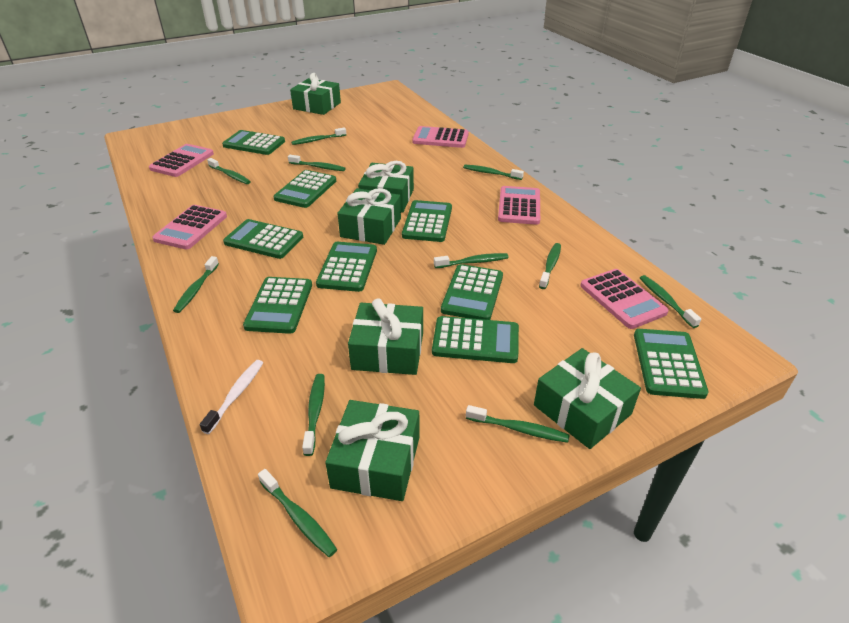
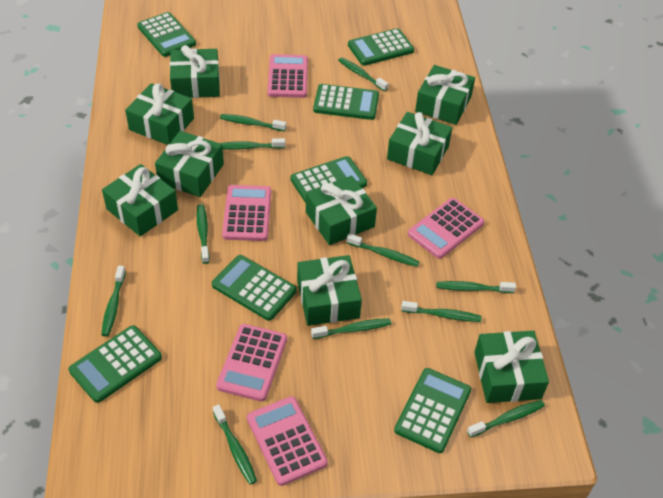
green calculator: 9 -> 7
green gift: 6 -> 9
white toothbrush: 1 -> 0

